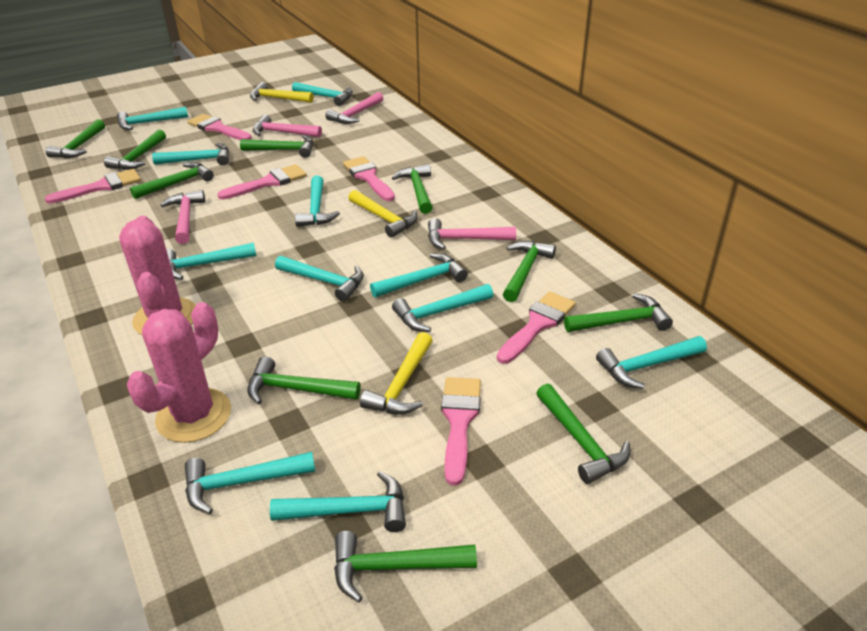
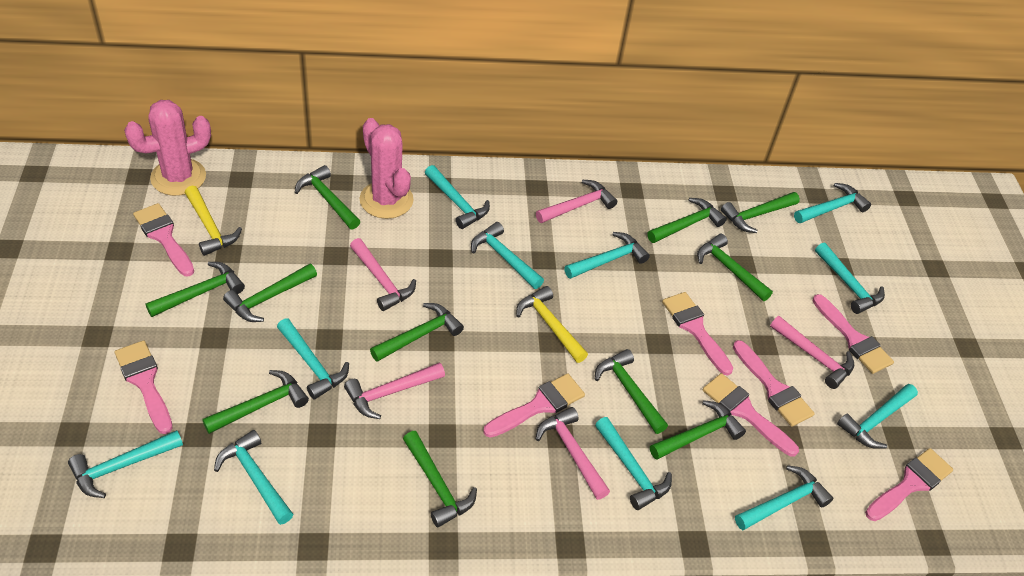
green hammer: 10 -> 11
pink brush: 6 -> 8
pink hammer: 4 -> 5
yellow hammer: 3 -> 2

